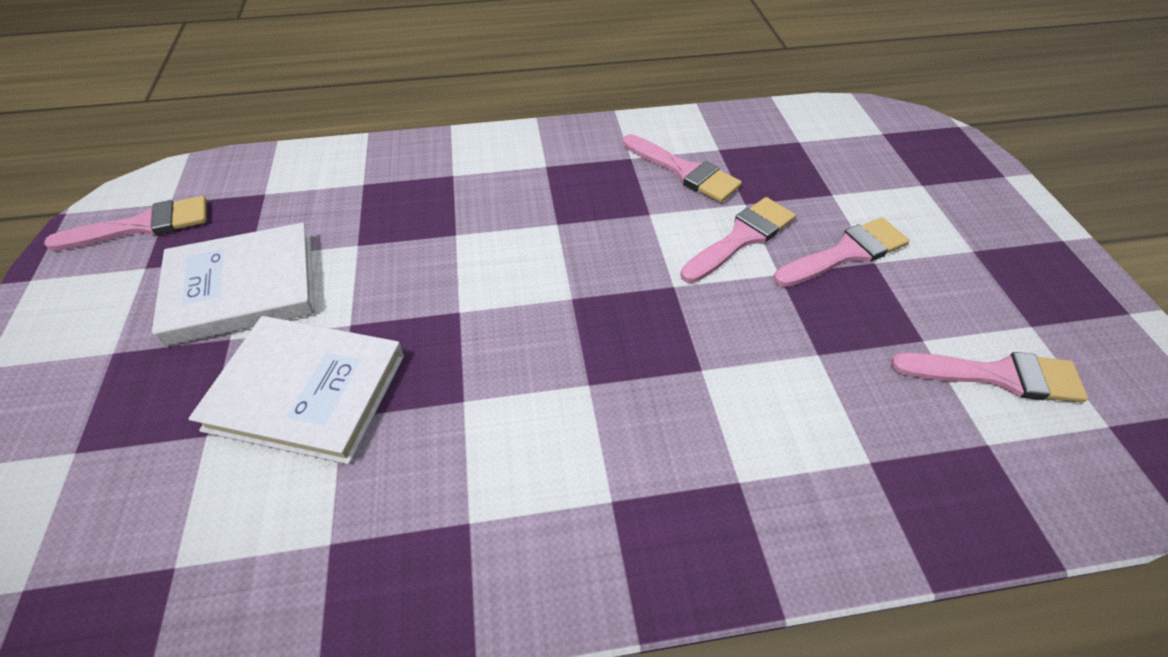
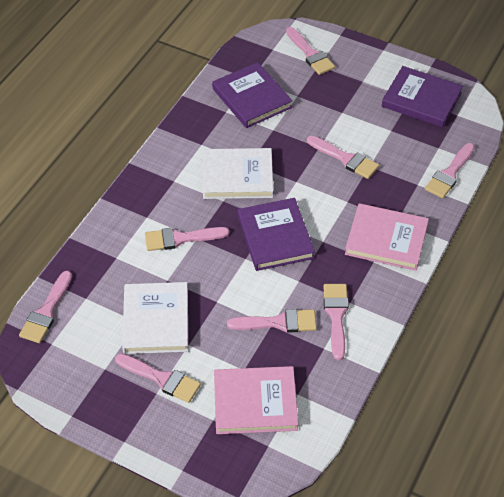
pink book: 0 -> 2
pink brush: 5 -> 8
purple book: 0 -> 3

